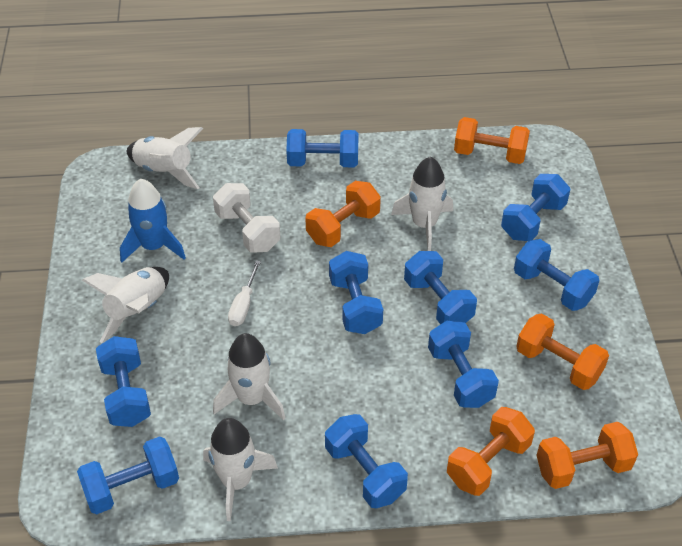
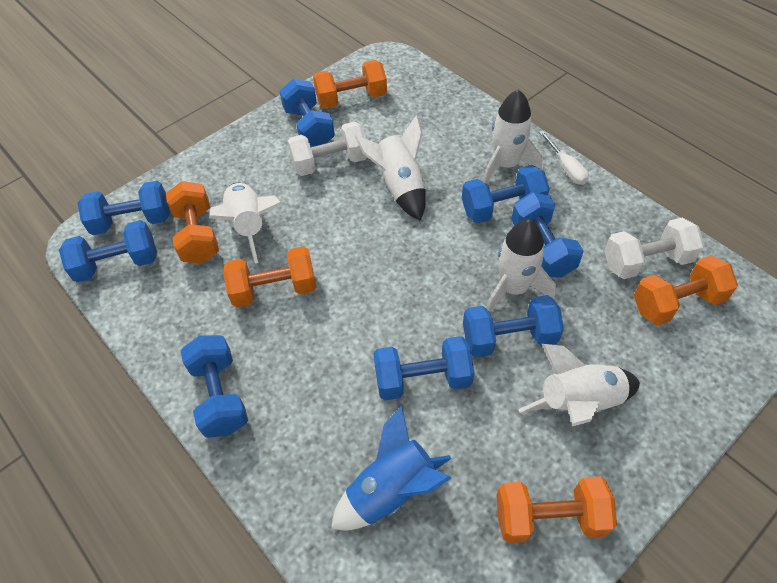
blue dumbbell: 9 -> 8
white dumbbell: 1 -> 2

